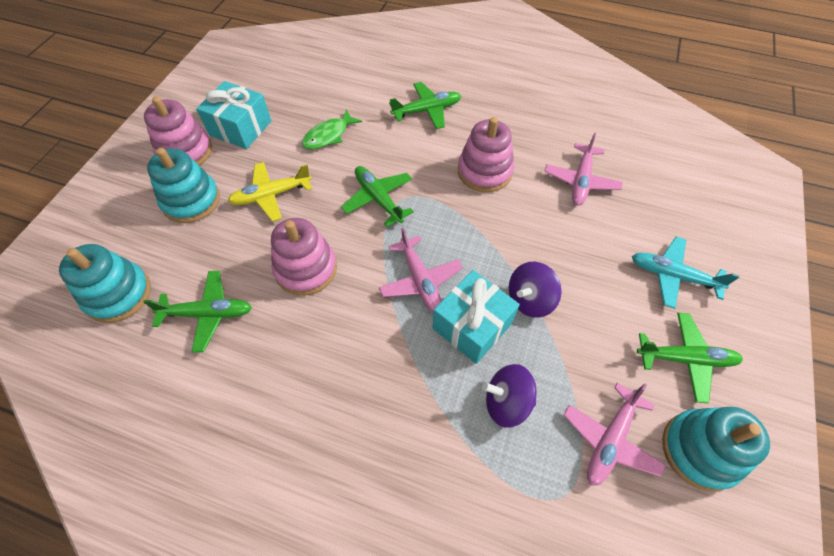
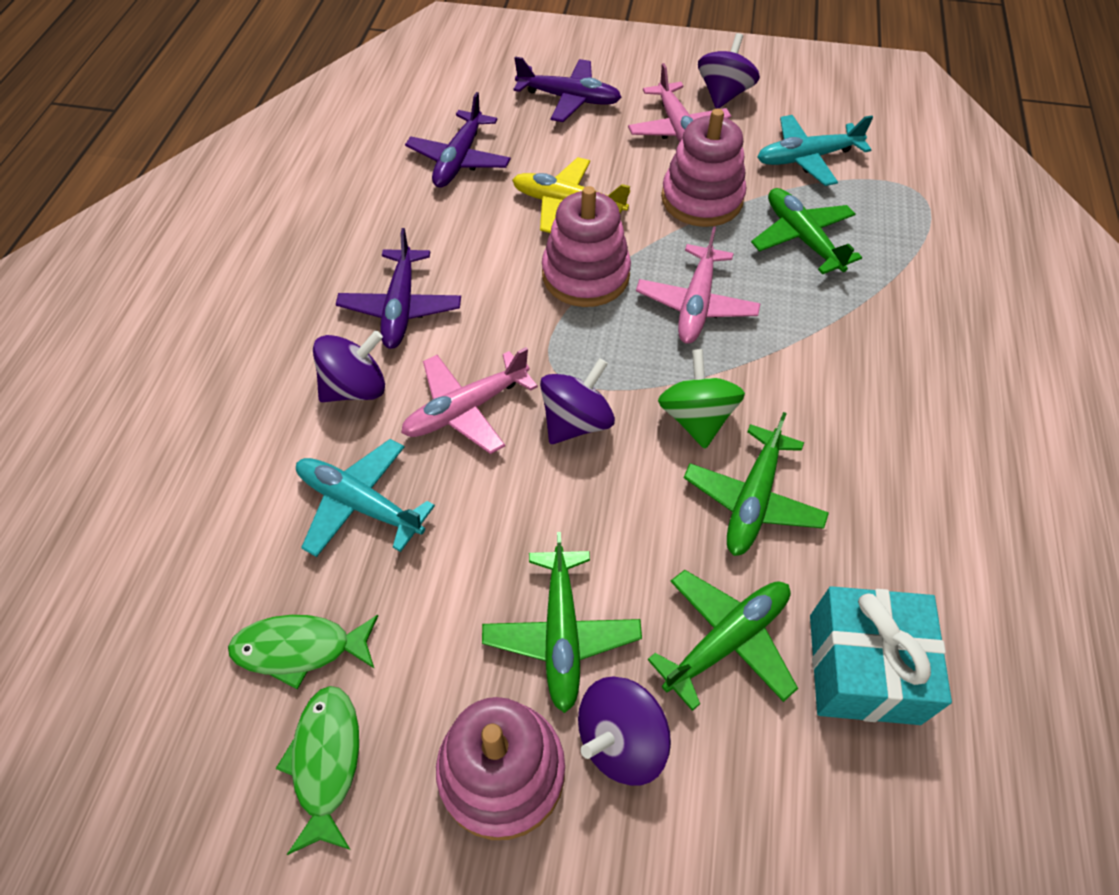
green fish: 1 -> 2
green spinning top: 0 -> 1
purple plane: 0 -> 3
purple spinning top: 2 -> 4
turquoise gift: 2 -> 1
turquoise plane: 1 -> 2
turquoise stacking toy: 3 -> 0

